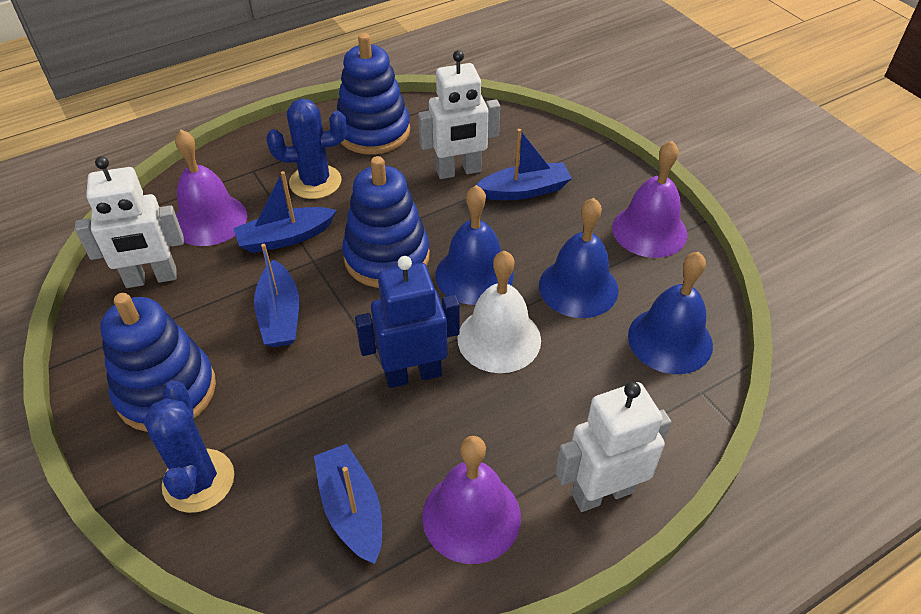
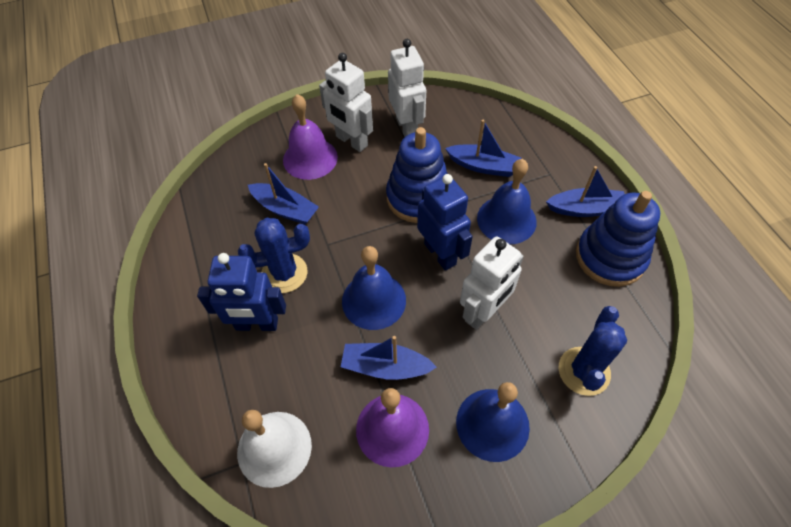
blue robot: 1 -> 2
blue stacking toy: 3 -> 2
purple bell: 3 -> 2

